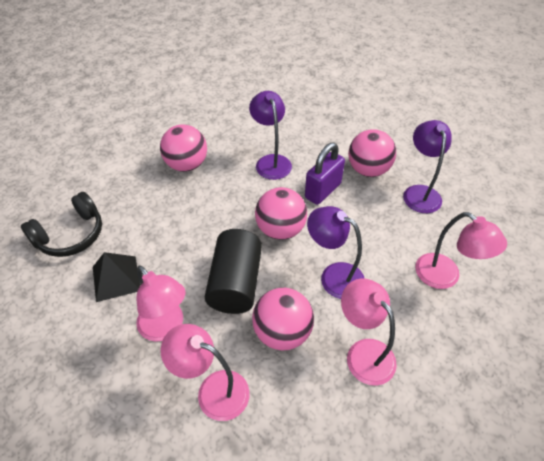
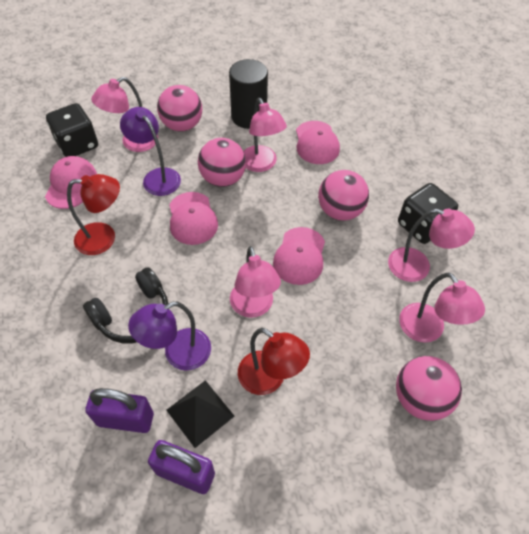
black dice: 0 -> 2
pink cap: 0 -> 4
pink lamp: 4 -> 5
purple lamp: 3 -> 2
purple padlock: 1 -> 2
red lamp: 0 -> 2

